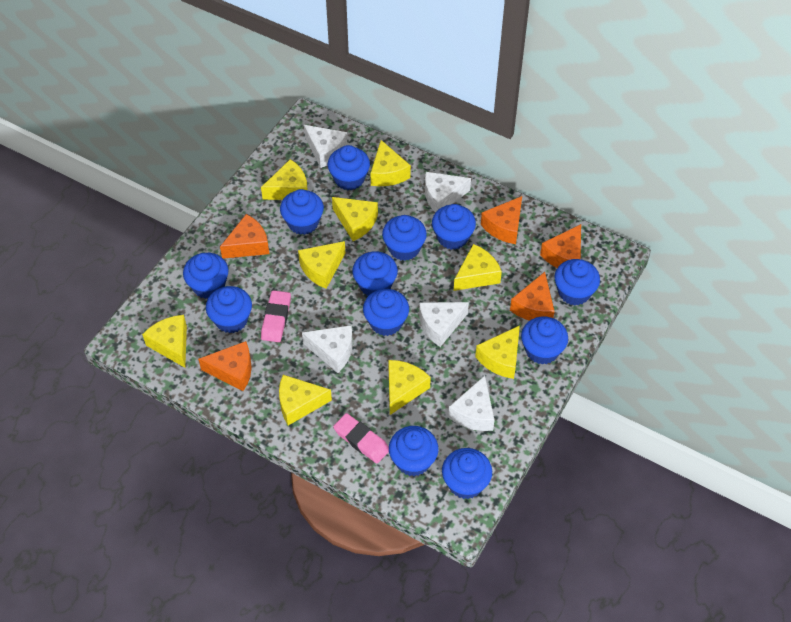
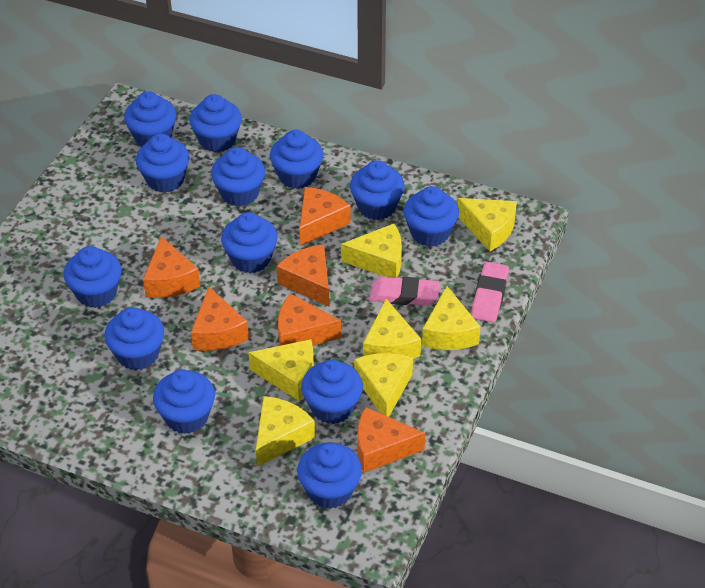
blue cupcake: 12 -> 13
orange cheese: 5 -> 6
white cheese: 5 -> 0
yellow cheese: 9 -> 7

